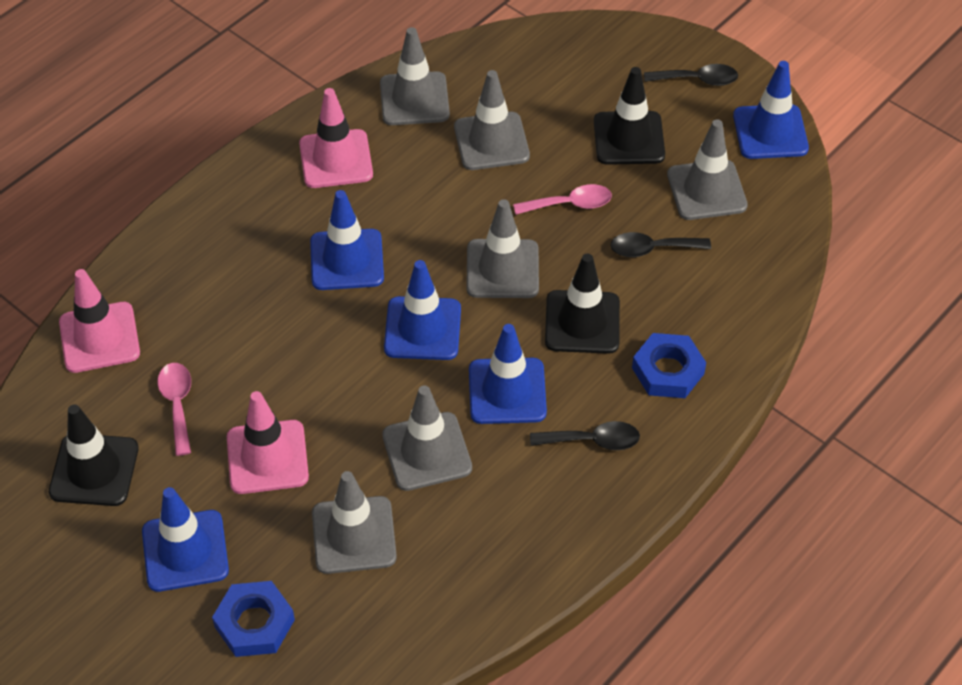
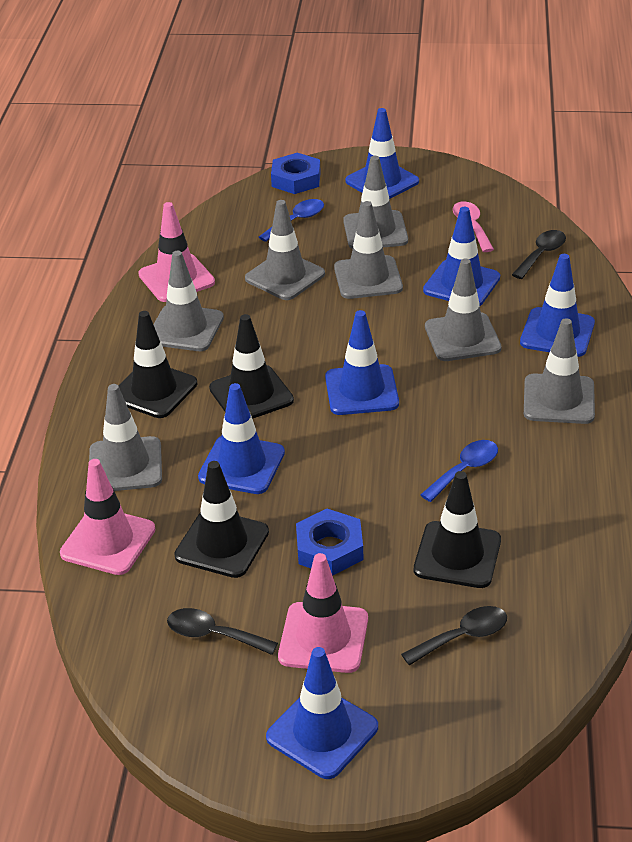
black traffic cone: 3 -> 4
blue spoon: 0 -> 2
blue traffic cone: 5 -> 6
grey traffic cone: 6 -> 7
pink spoon: 2 -> 1

